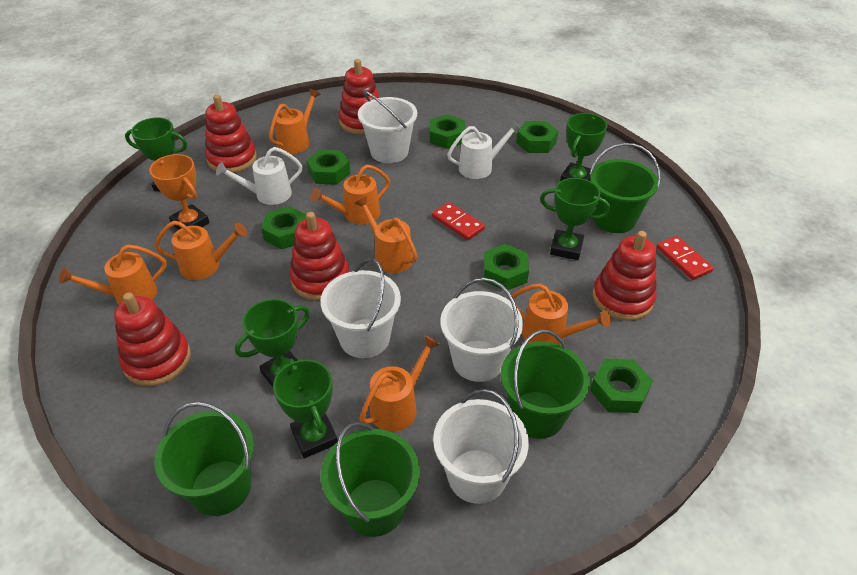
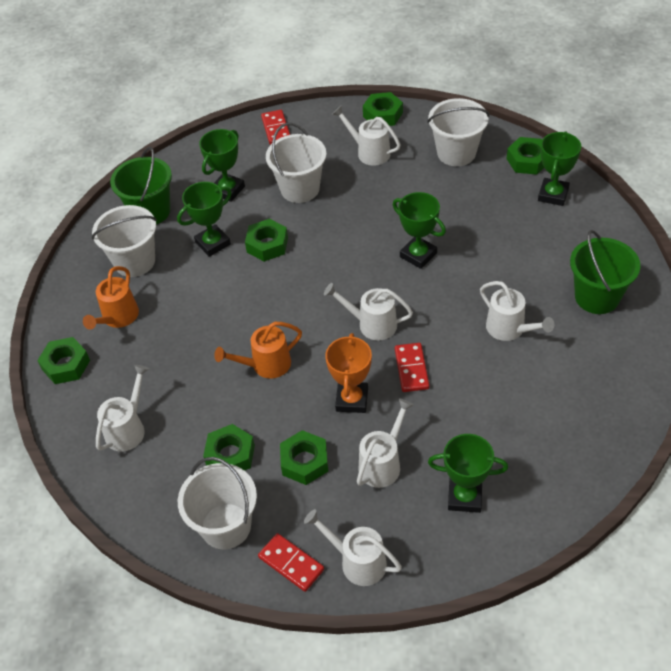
green bucket: 4 -> 2
orange watering can: 7 -> 2
red domino: 2 -> 3
red stacking toy: 5 -> 0
white watering can: 2 -> 6

